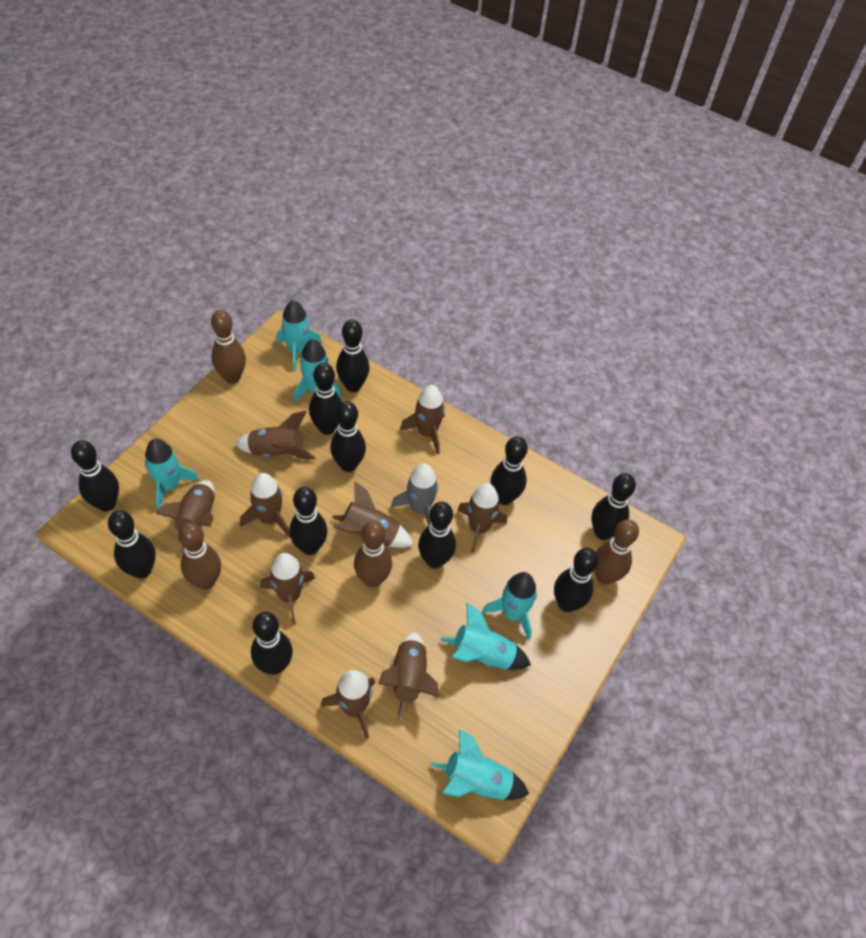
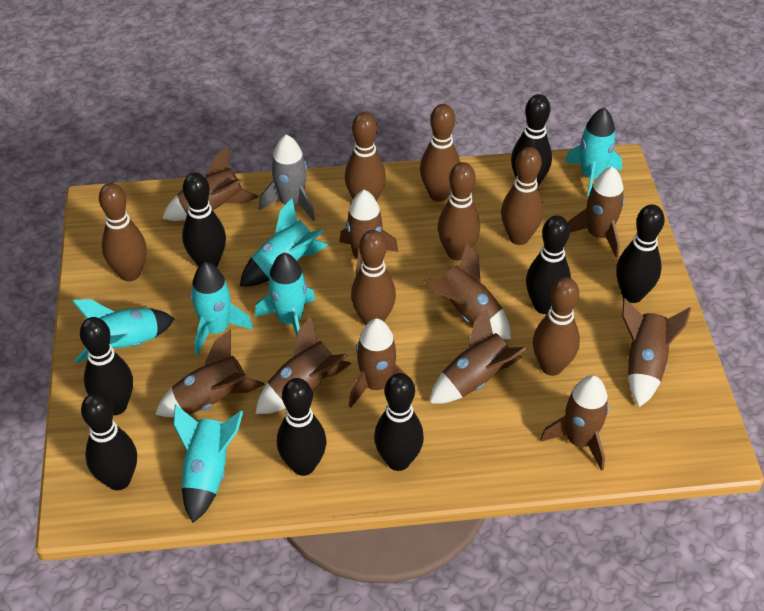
black bowling pin: 11 -> 8
brown bowling pin: 4 -> 7
brown rocket: 9 -> 10

